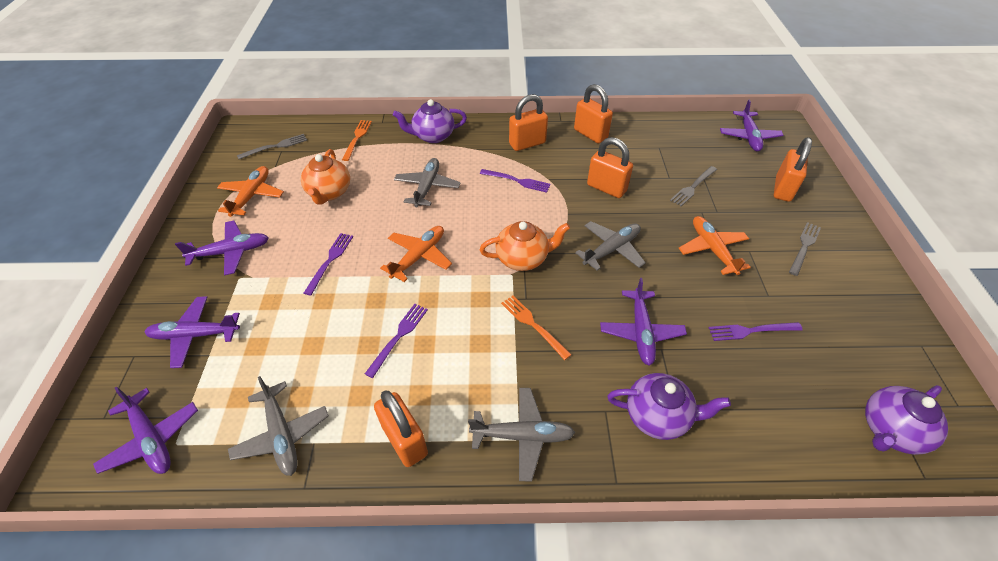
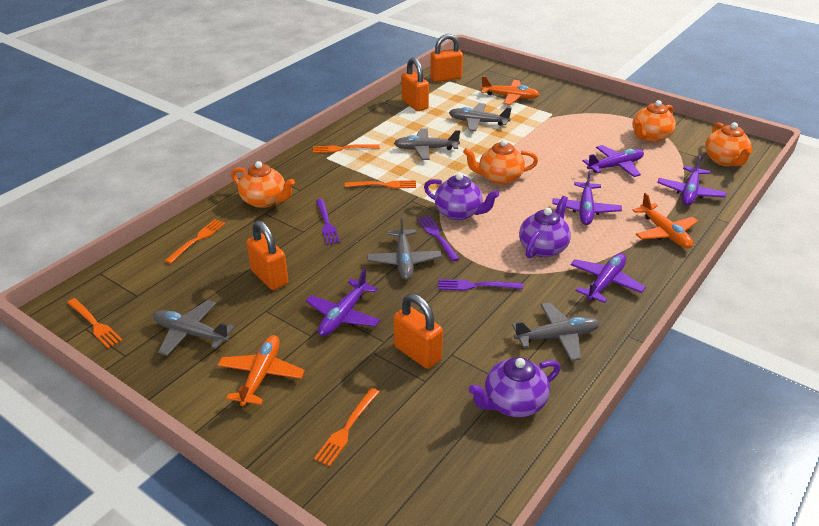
grey fork: 3 -> 0
grey plane: 4 -> 5
orange fork: 2 -> 5
orange padlock: 5 -> 4
orange teapot: 2 -> 4
purple fork: 4 -> 3

